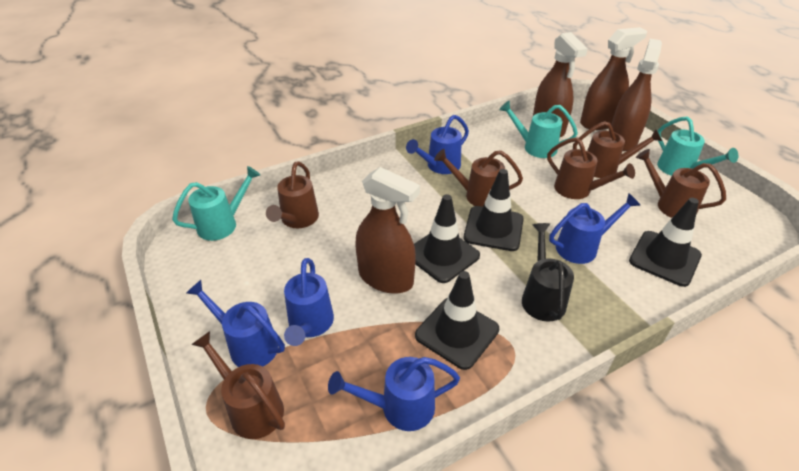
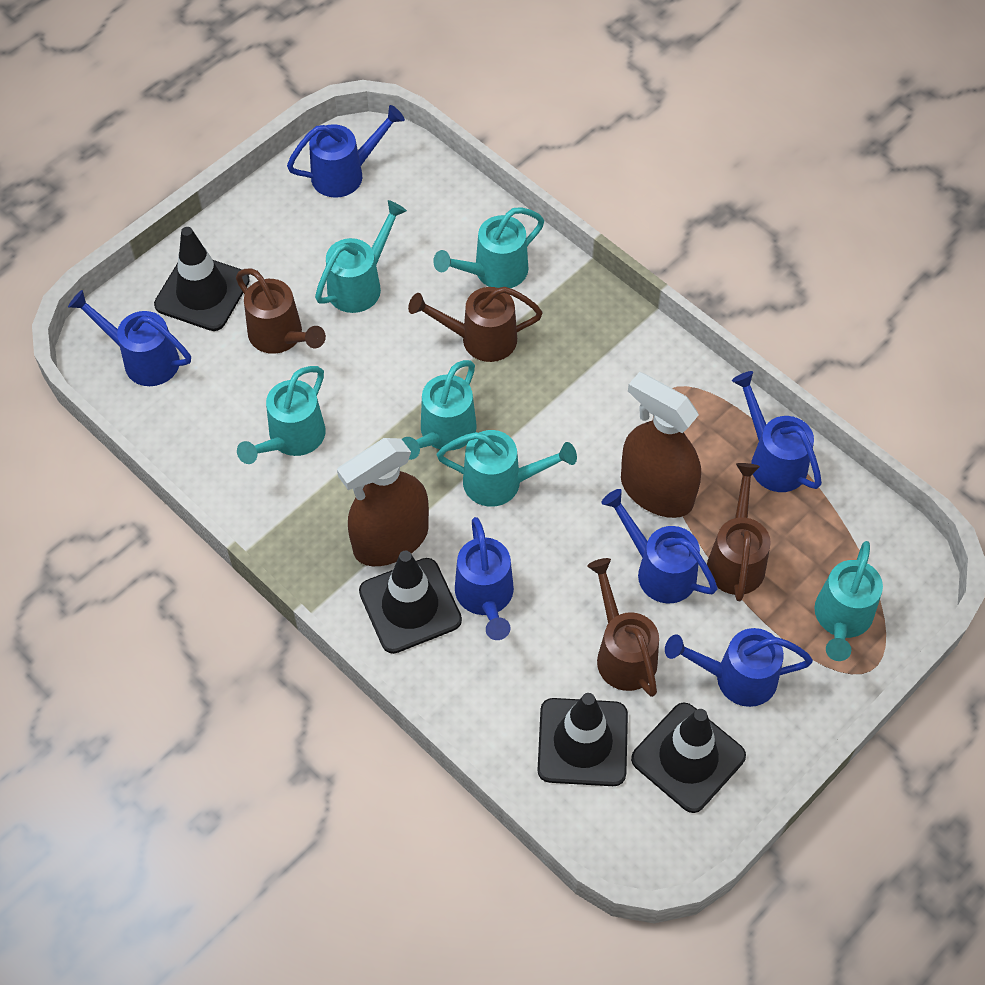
black watering can: 1 -> 0
blue watering can: 5 -> 6
brown spray bottle: 4 -> 2
brown watering can: 6 -> 4
turquoise watering can: 3 -> 6

